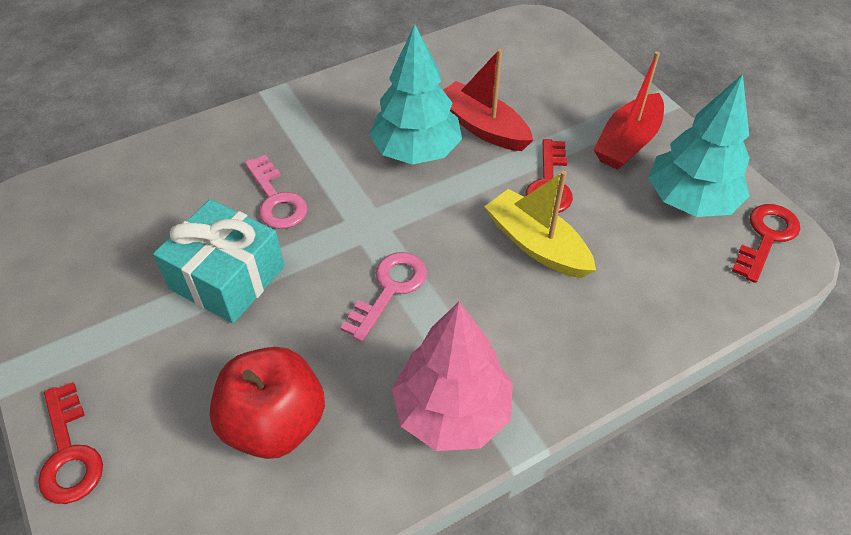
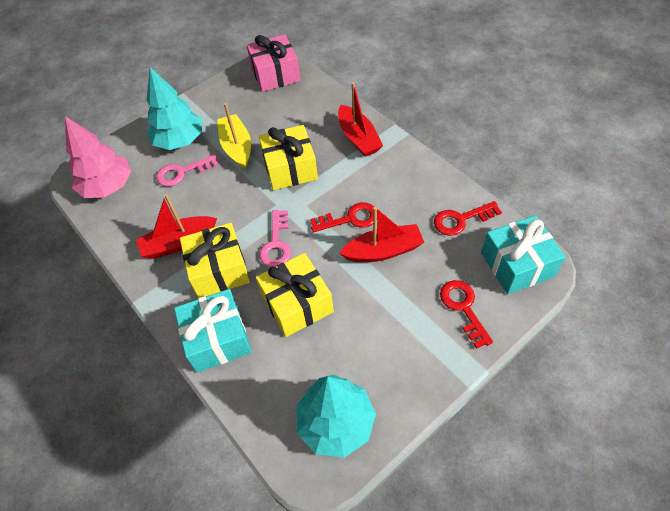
pink gift: 0 -> 1
red apple: 1 -> 0
red boat: 2 -> 3
turquoise gift: 1 -> 2
yellow gift: 0 -> 3

